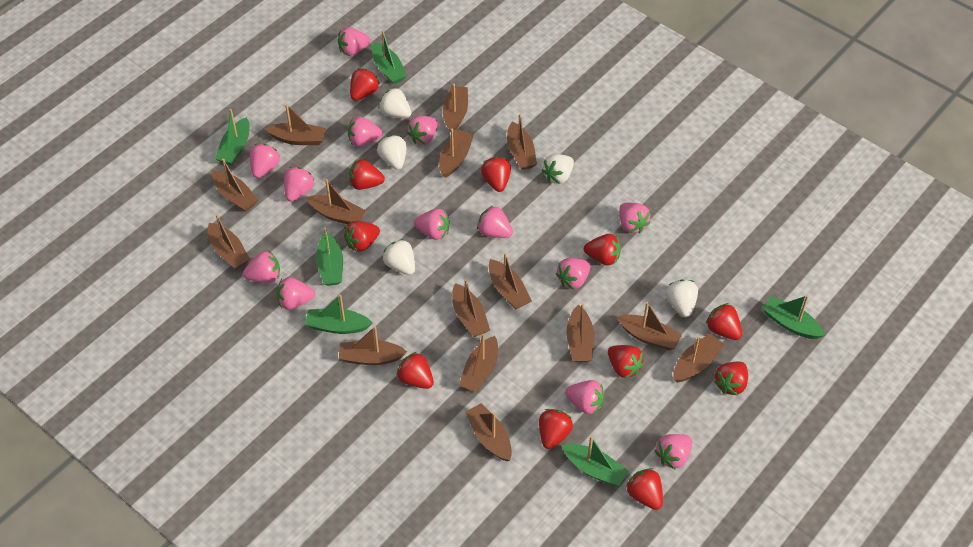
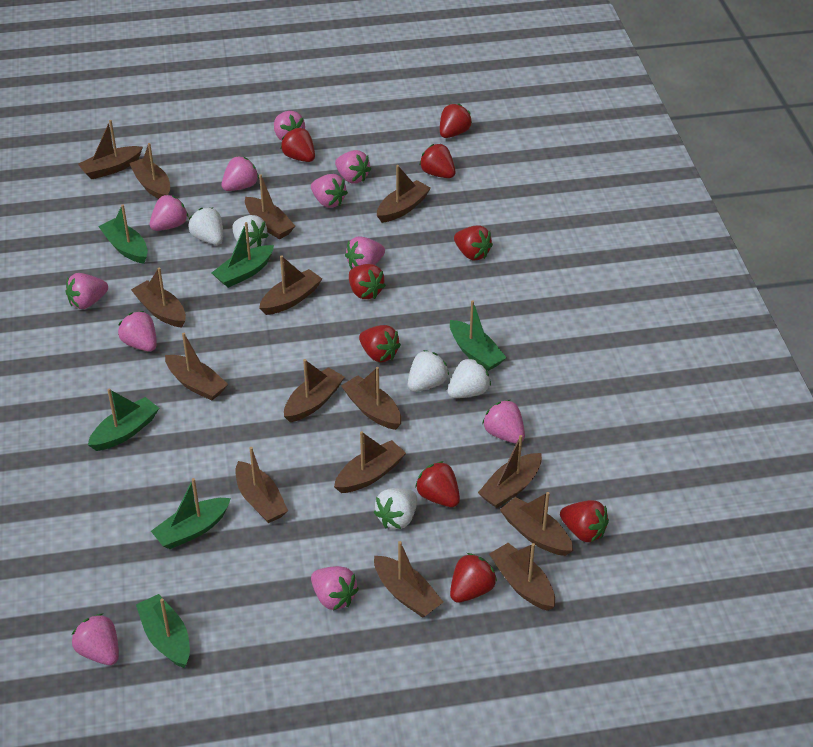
pink strawberry: 13 -> 11
red strawberry: 11 -> 9

